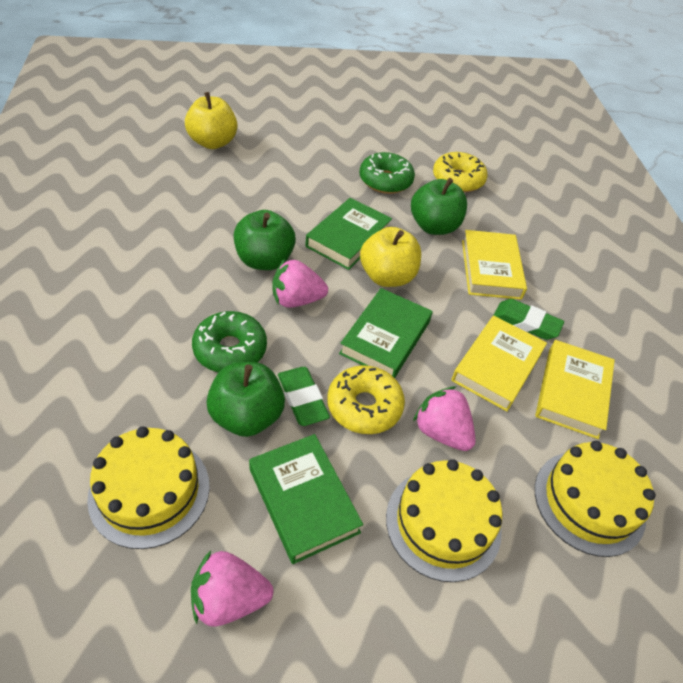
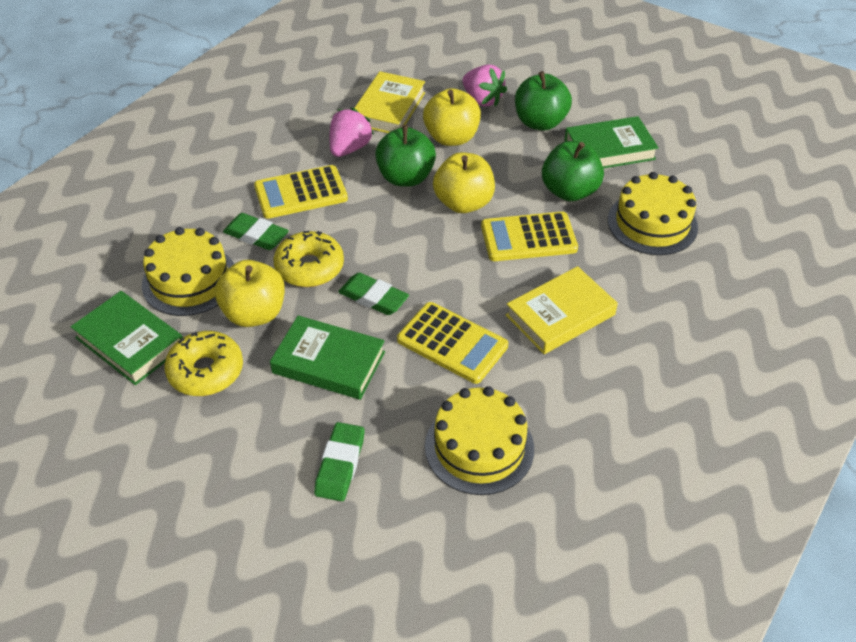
green donut: 2 -> 0
green eraser: 2 -> 3
pink strawberry: 3 -> 2
yellow apple: 2 -> 3
yellow book: 3 -> 2
yellow calculator: 0 -> 3

